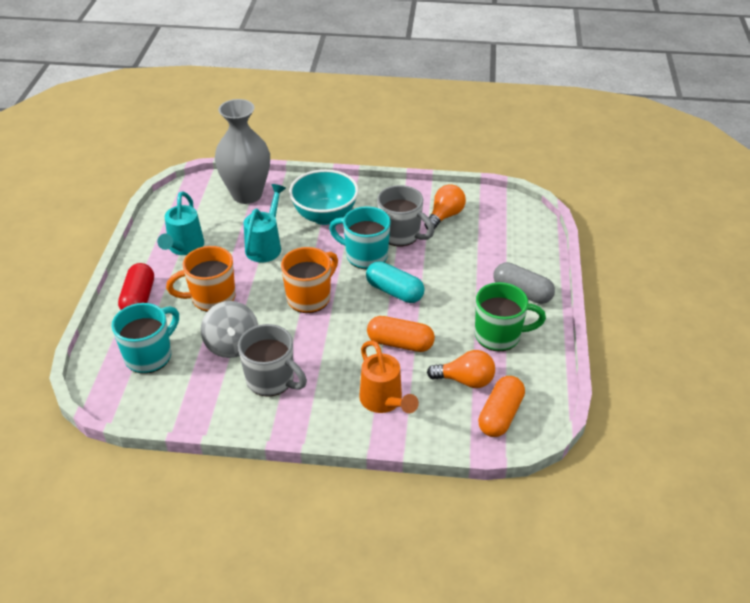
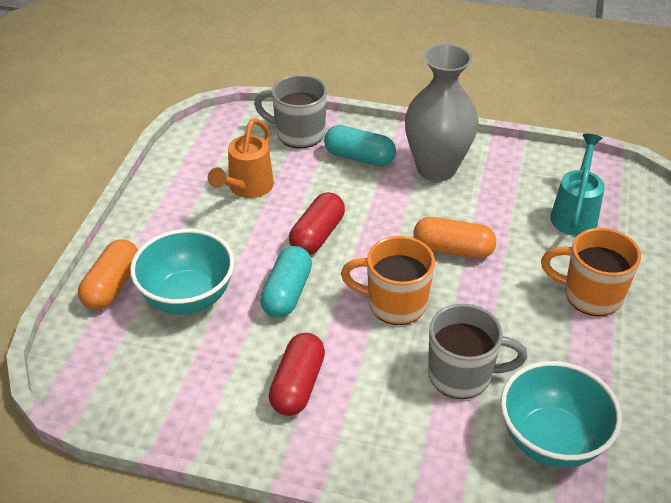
green mug: 1 -> 0
grey capsule: 1 -> 0
grey spinning top: 1 -> 0
orange light bulb: 2 -> 0
red capsule: 1 -> 2
turquoise bowl: 1 -> 2
turquoise capsule: 1 -> 2
turquoise mug: 2 -> 0
turquoise watering can: 2 -> 1

